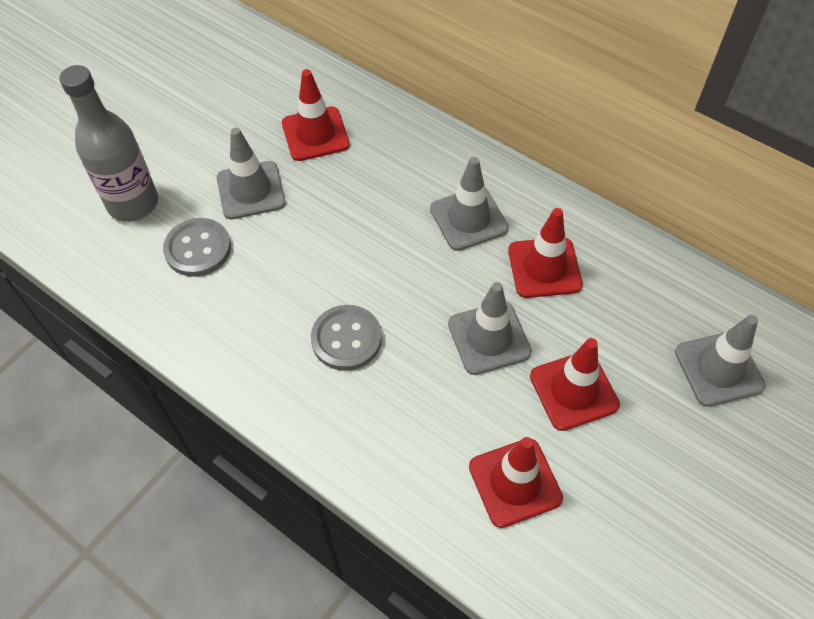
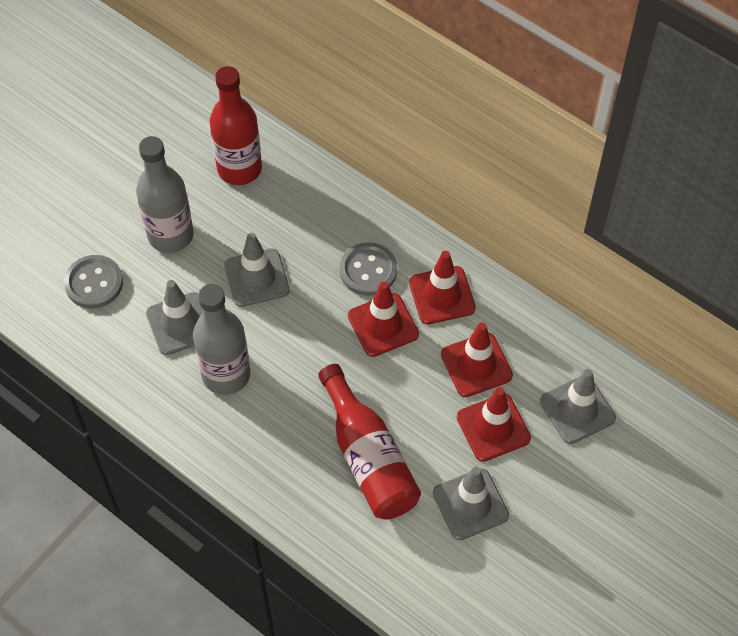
grey bottle: 1 -> 2
red bottle: 0 -> 2

